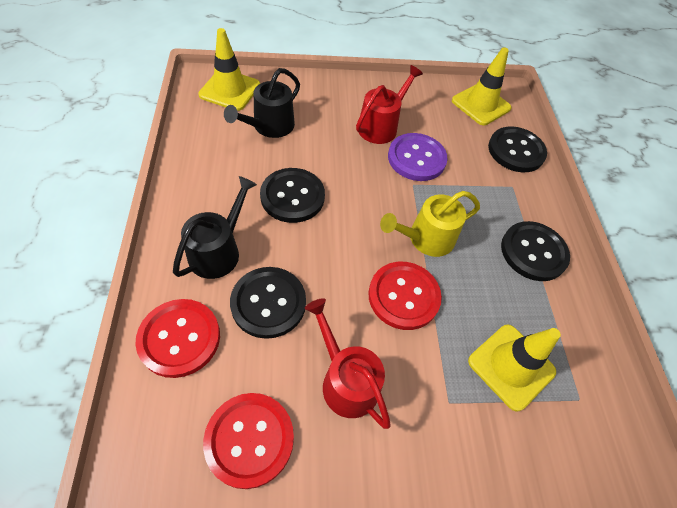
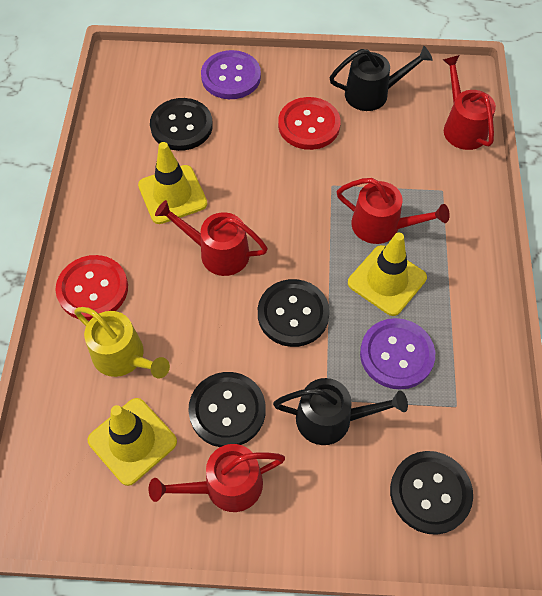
purple button: 1 -> 2
red button: 3 -> 2
red watering can: 2 -> 4

